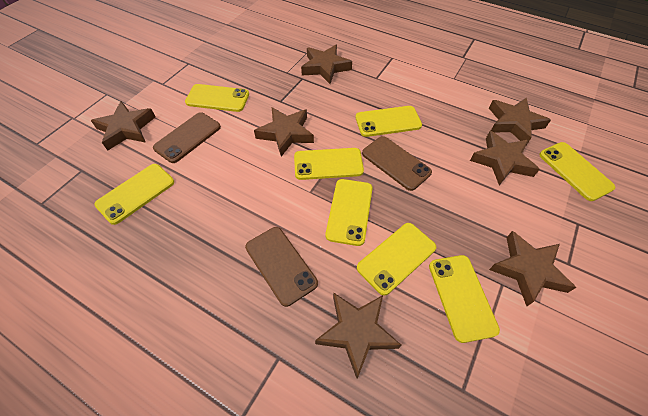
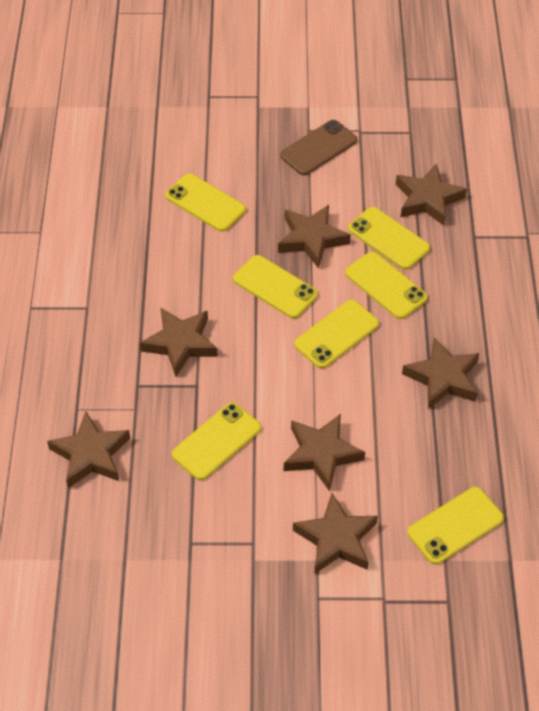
brown phone: 3 -> 1
yellow phone: 8 -> 7

